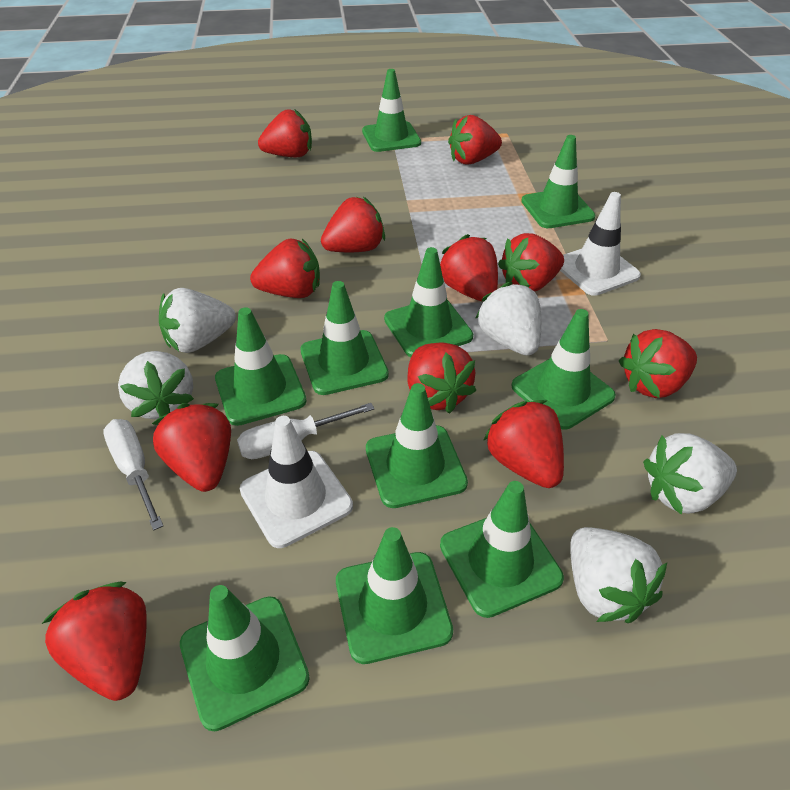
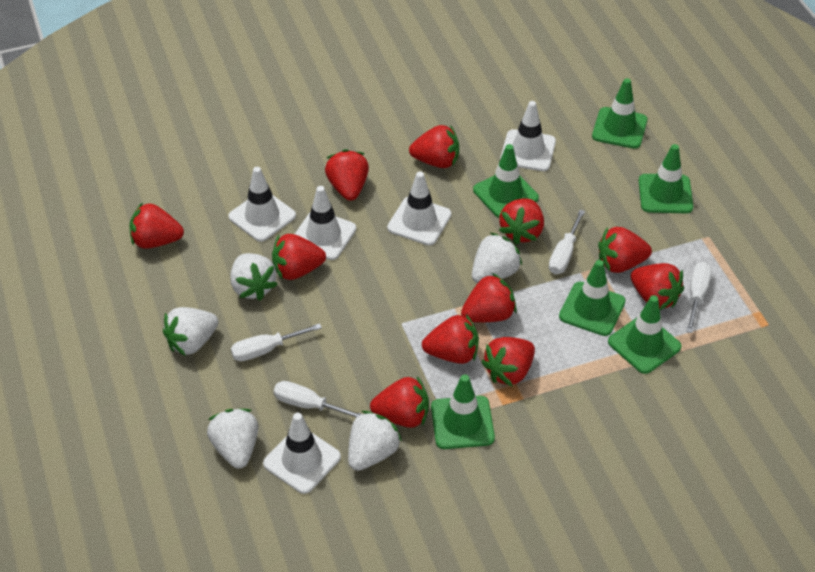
green traffic cone: 10 -> 6
white screwdriver: 2 -> 4
white traffic cone: 2 -> 5

